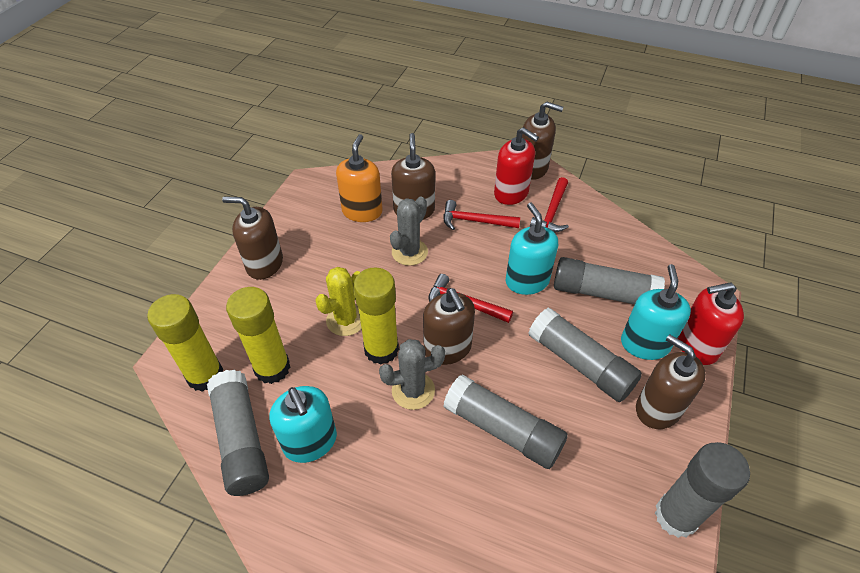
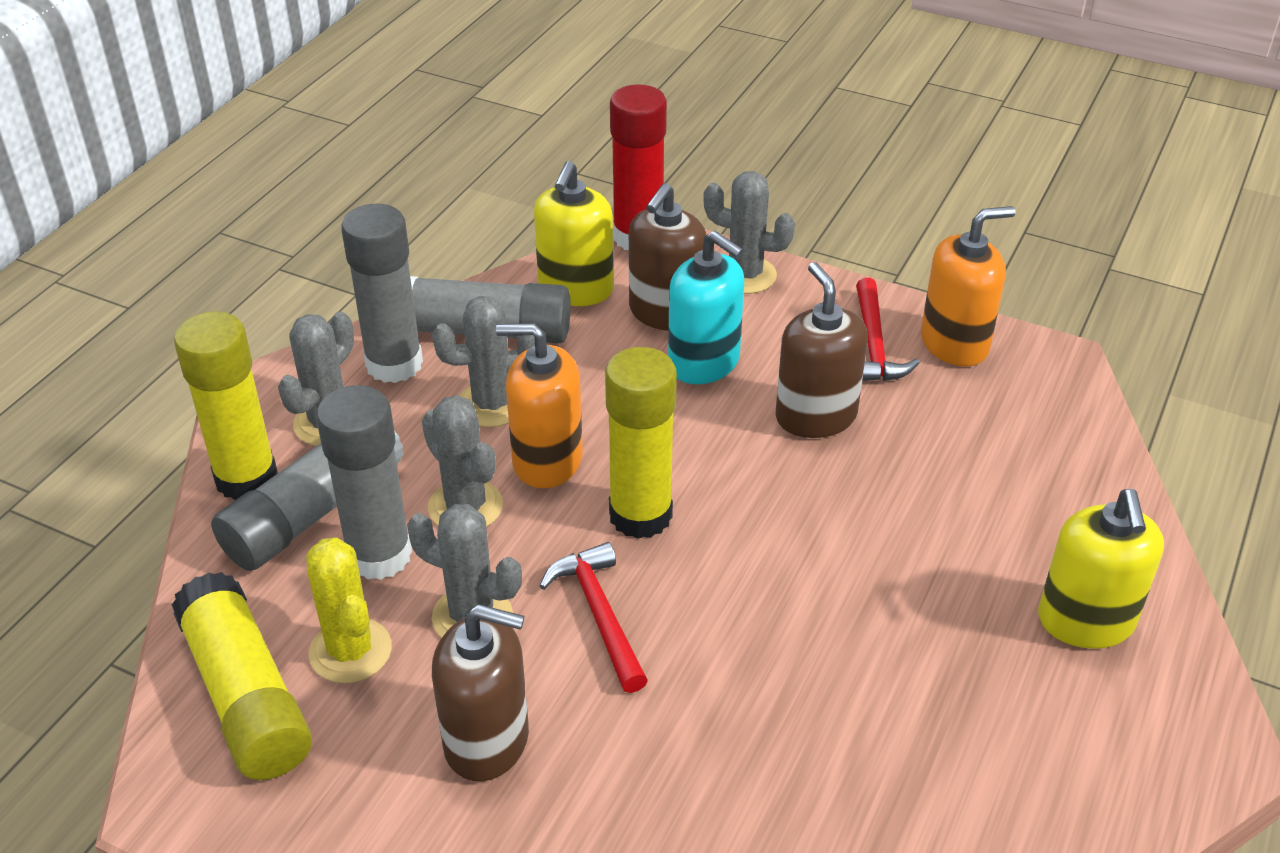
brown soap dispenser: 5 -> 3
grey cactus: 2 -> 5
grey glue stick: 5 -> 4
orange soap dispenser: 1 -> 2
red glue stick: 0 -> 1
red hammer: 3 -> 2
red soap dispenser: 2 -> 0
turquoise soap dispenser: 3 -> 1
yellow soap dispenser: 0 -> 2

